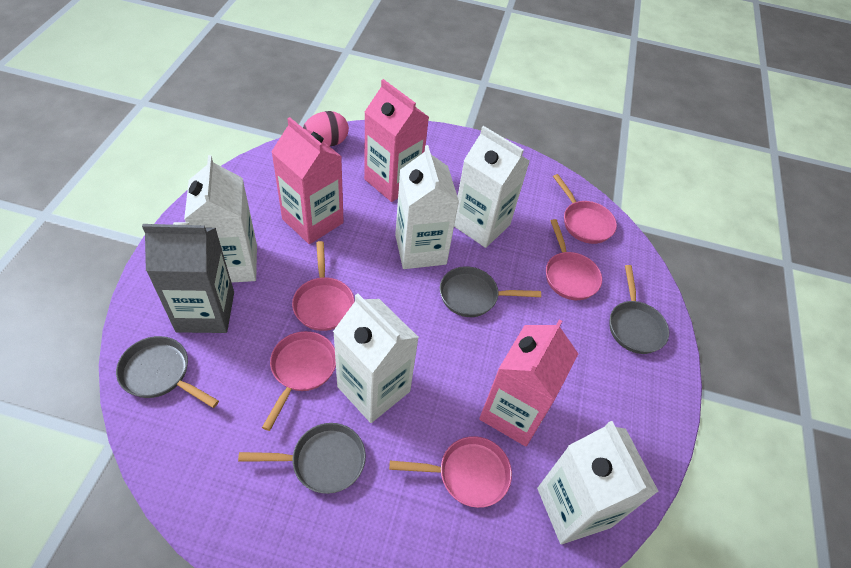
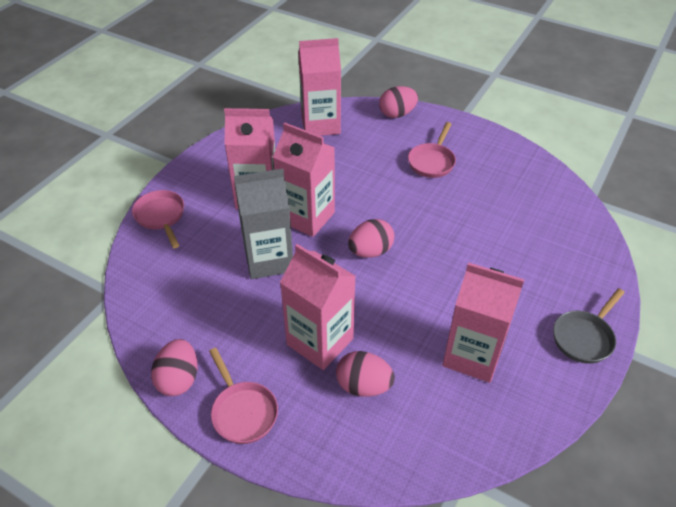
grey pan: 4 -> 1
pink carton: 3 -> 5
pink egg: 1 -> 4
pink pan: 5 -> 3
white carton: 5 -> 0

